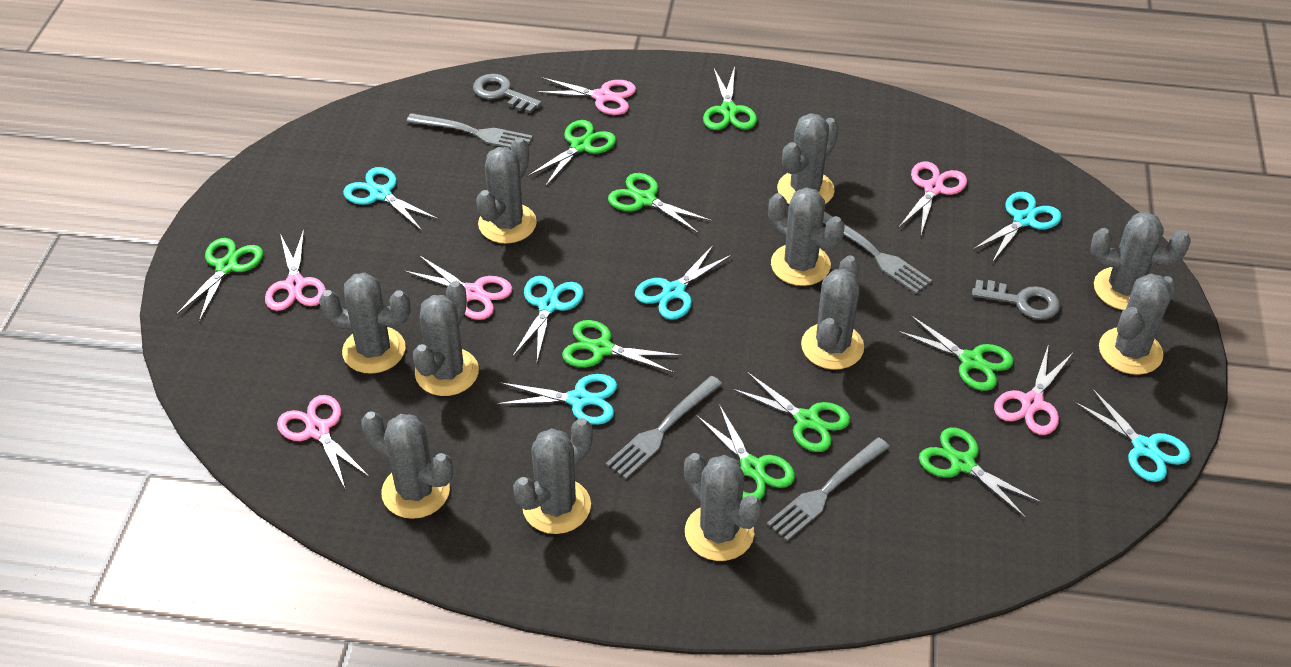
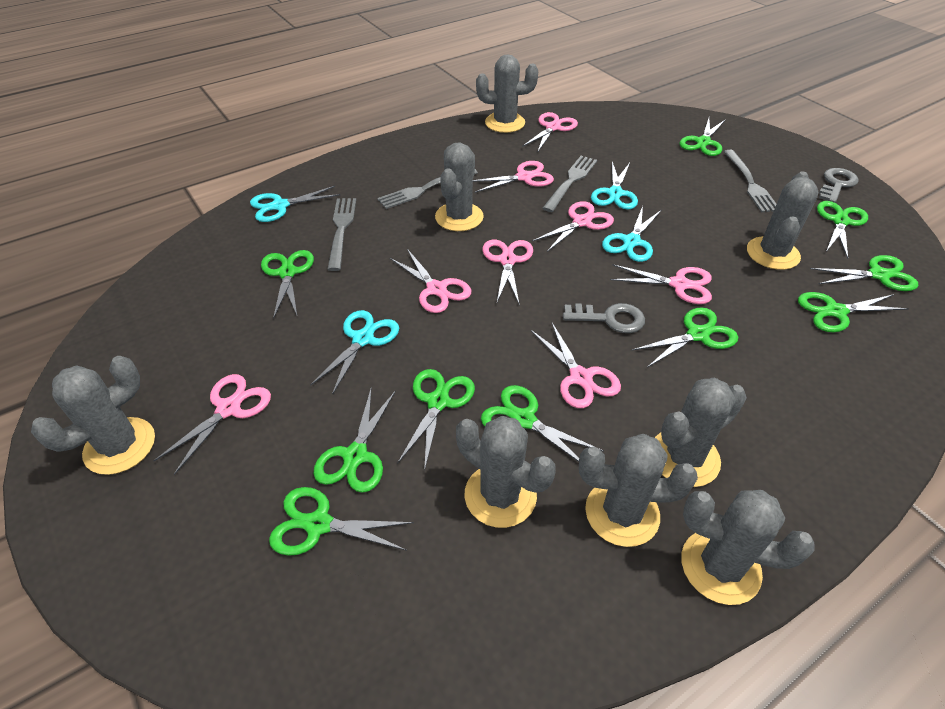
green scissors: 9 -> 10
grey cactus: 11 -> 8
pink scissors: 6 -> 8
turquoise scissors: 6 -> 4

